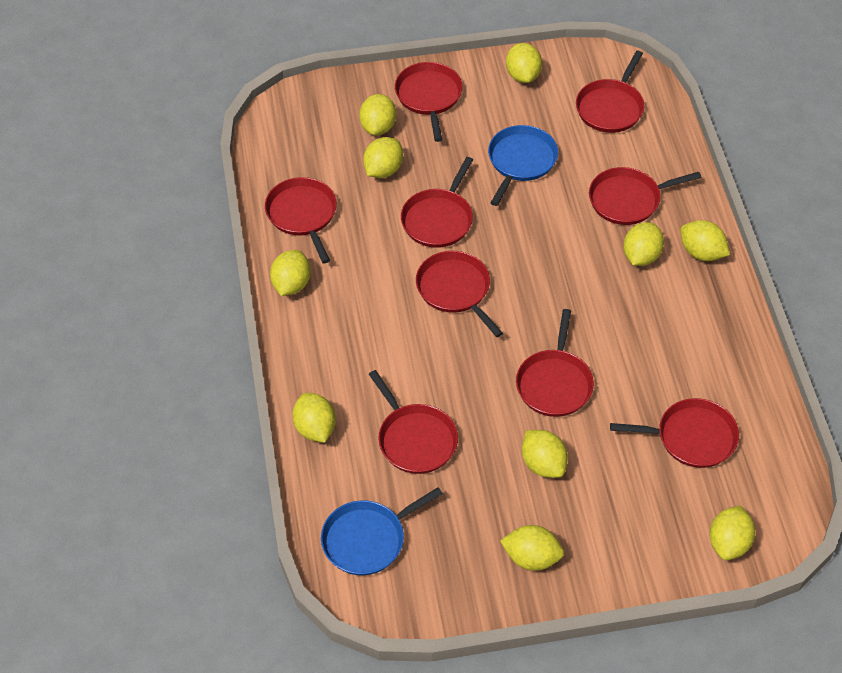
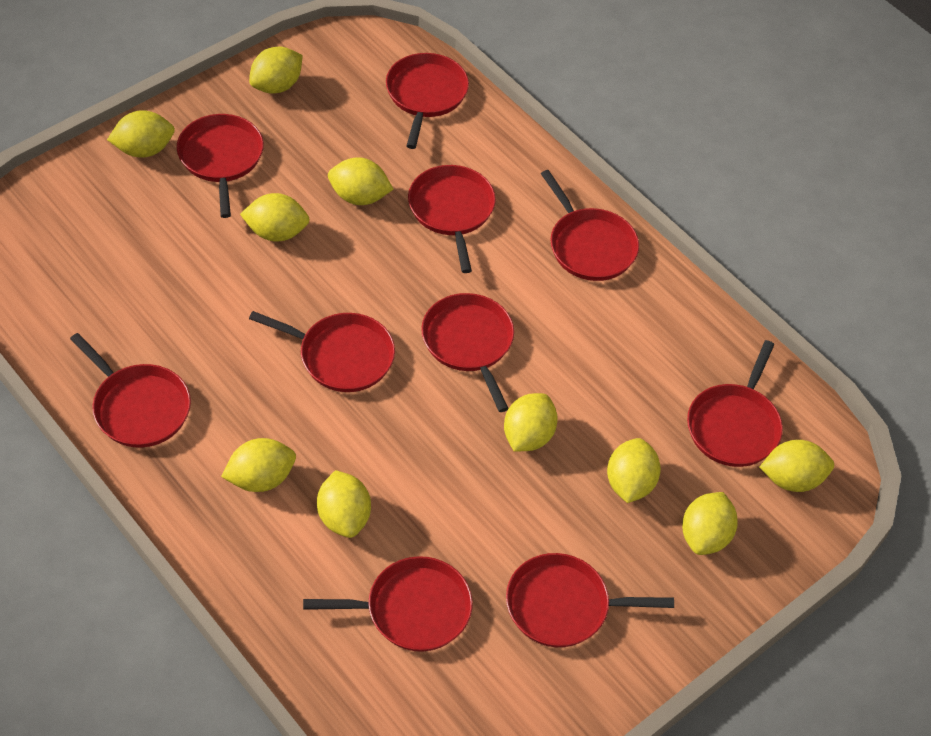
blue pan: 2 -> 0
red pan: 9 -> 10

